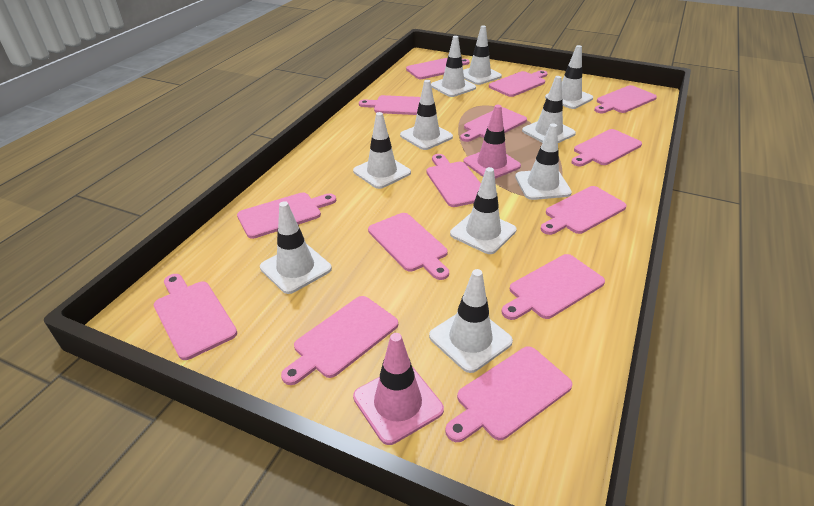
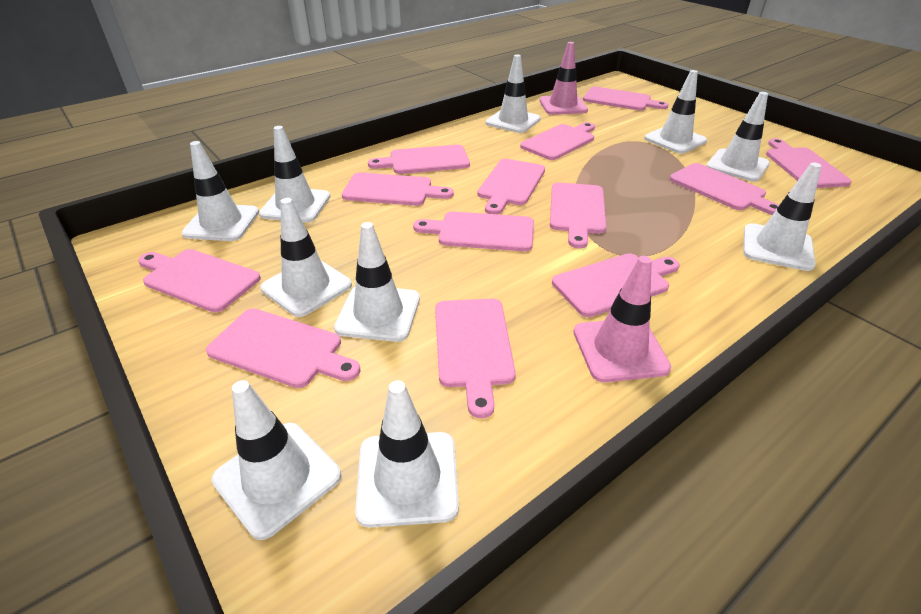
pink cutting board: 14 -> 13

